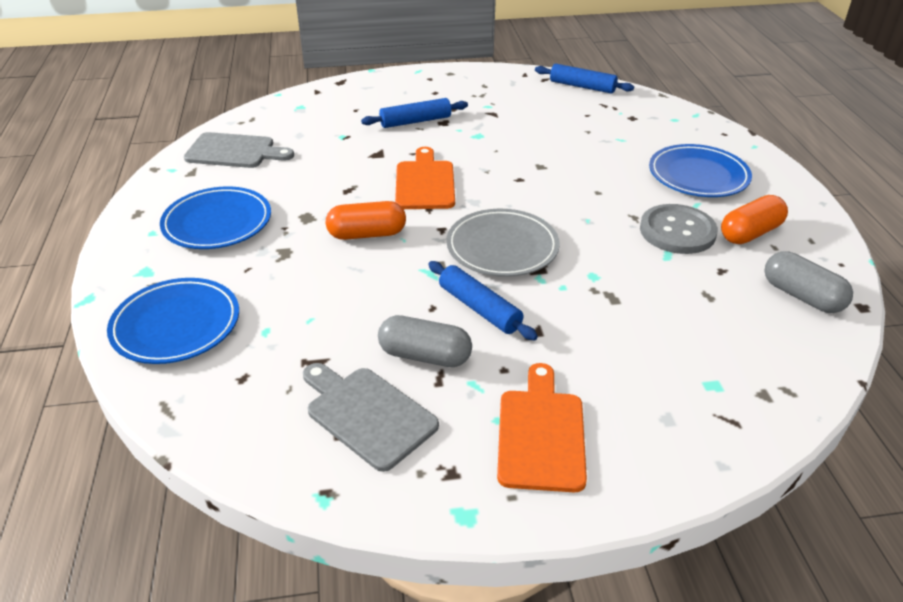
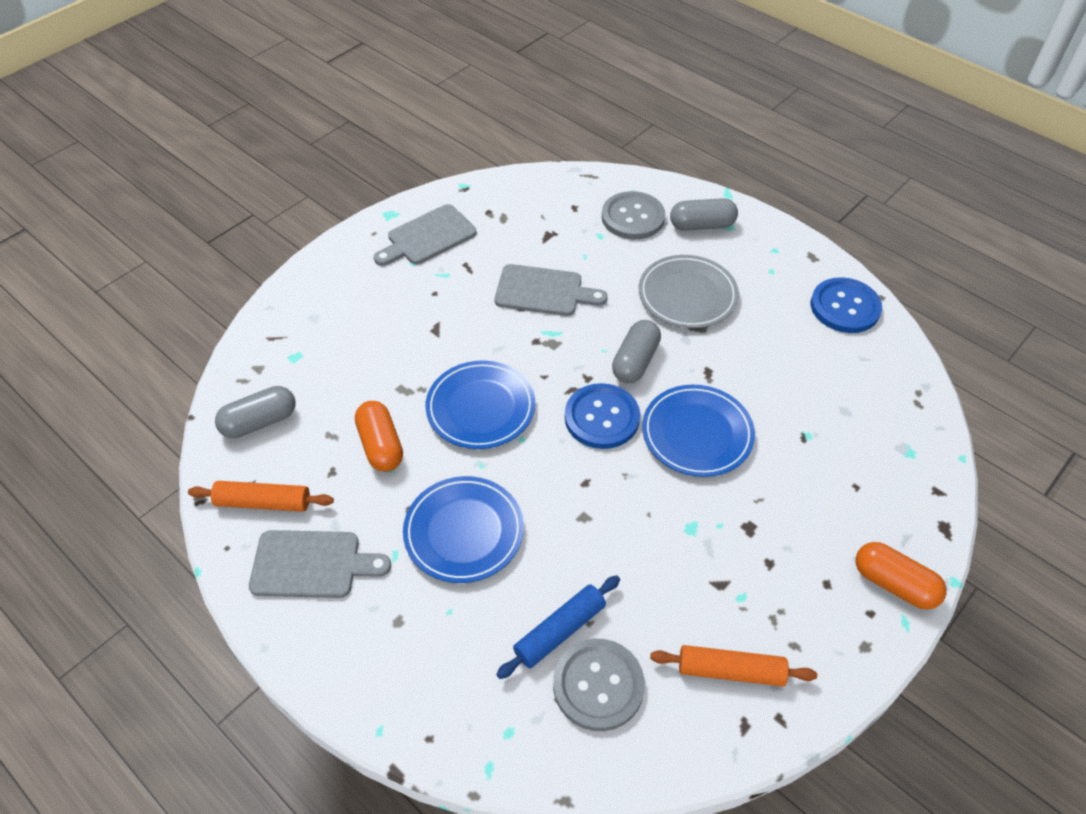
blue button: 0 -> 2
blue rolling pin: 3 -> 1
grey button: 1 -> 2
grey capsule: 2 -> 3
grey cutting board: 2 -> 3
orange cutting board: 2 -> 0
orange rolling pin: 0 -> 2

